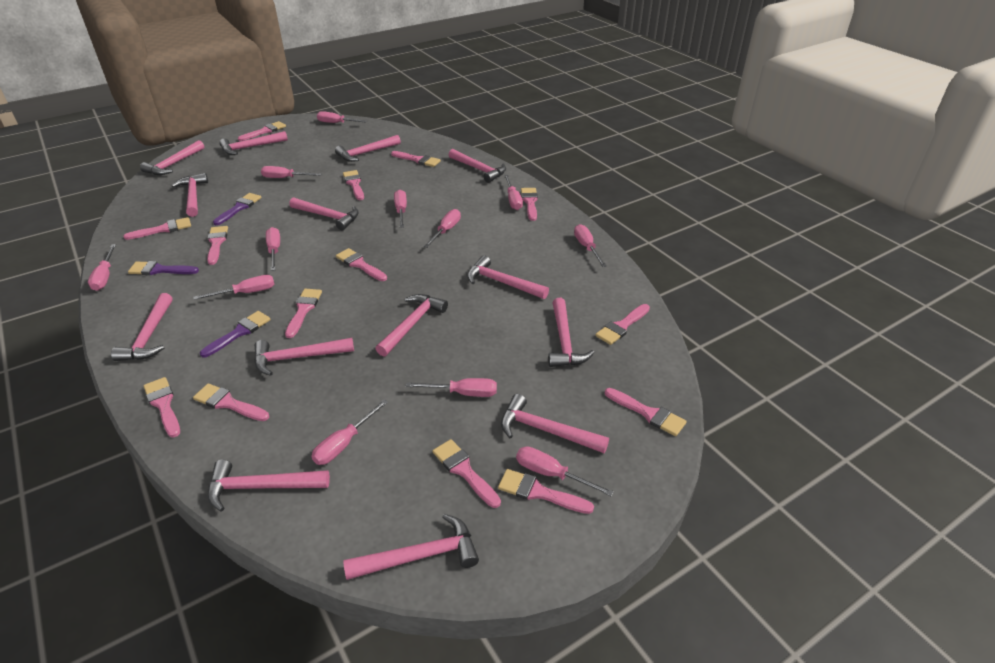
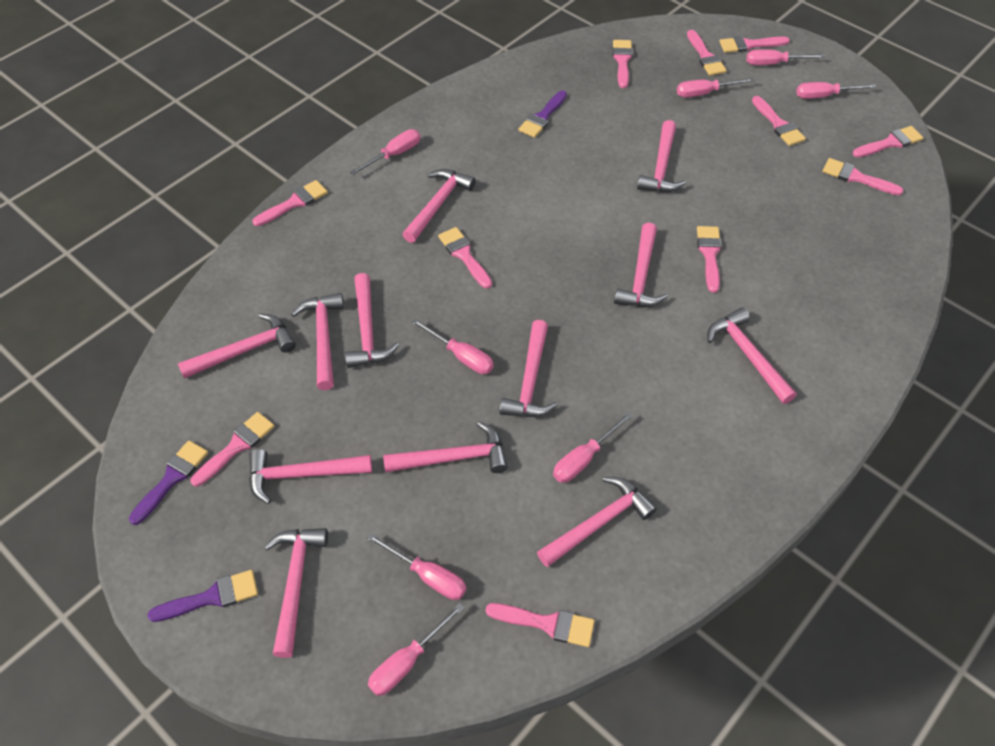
pink brush: 14 -> 11
pink hammer: 14 -> 12
pink screwdriver: 12 -> 8

